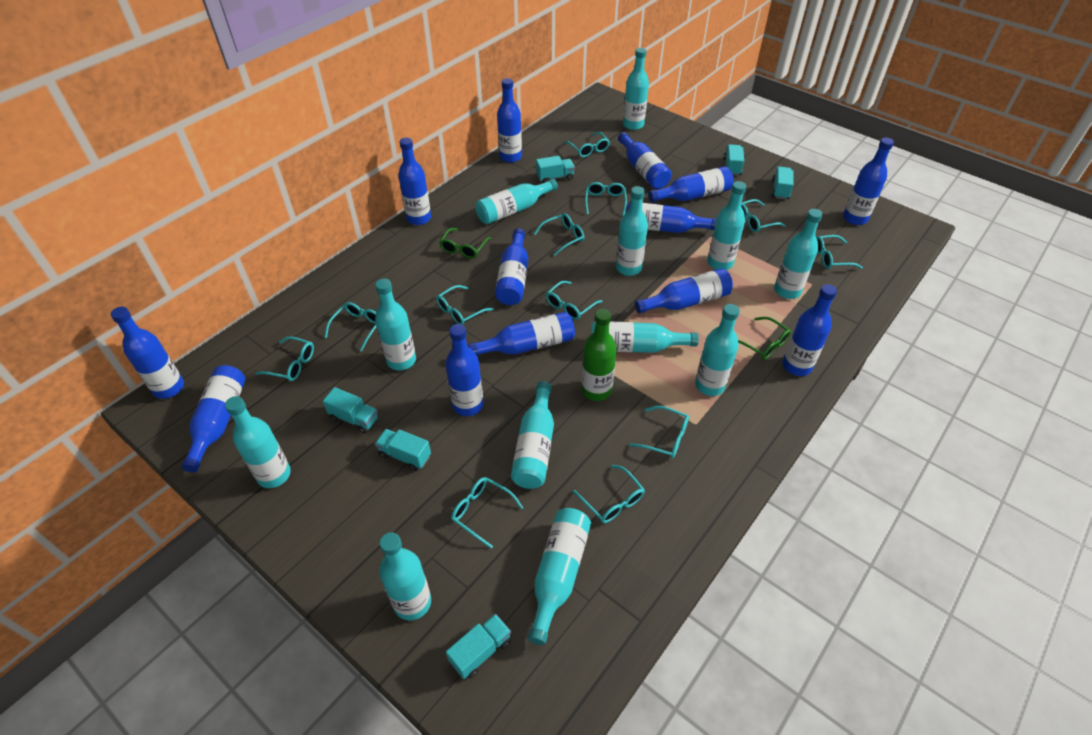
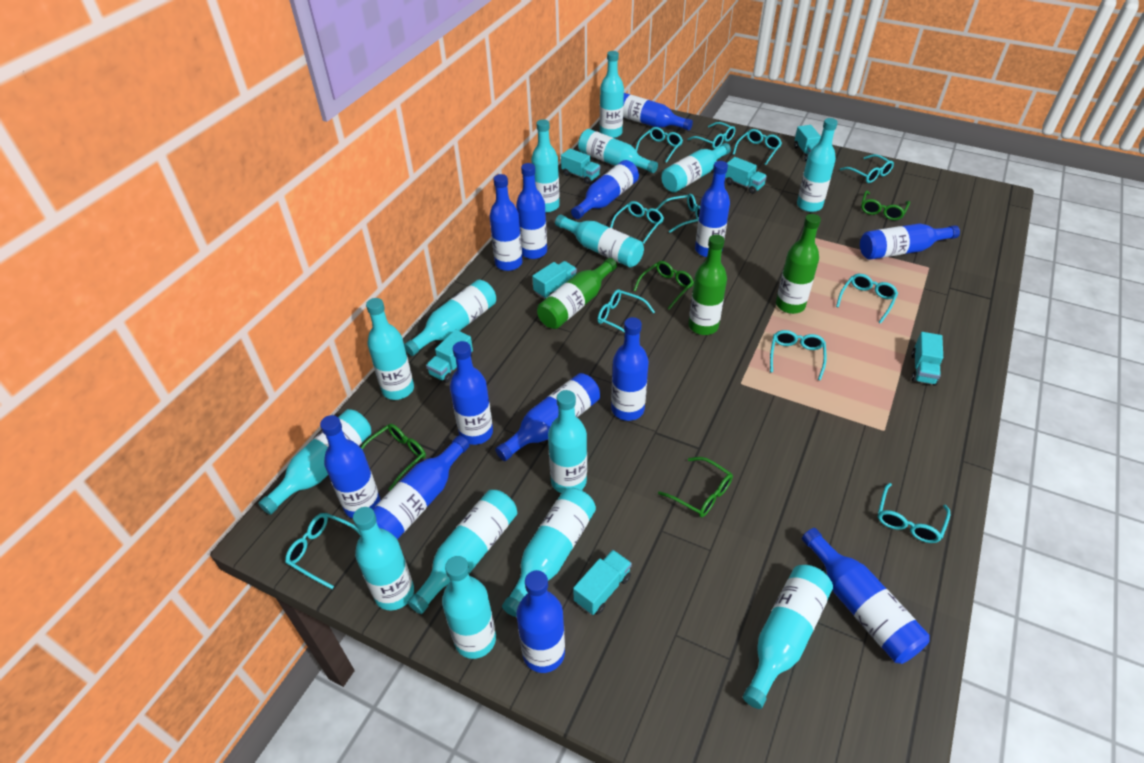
green bottle: 1 -> 3
green glasses: 2 -> 4
turquoise bottle: 12 -> 15
turquoise glasses: 12 -> 11
turquoise truck: 6 -> 7

